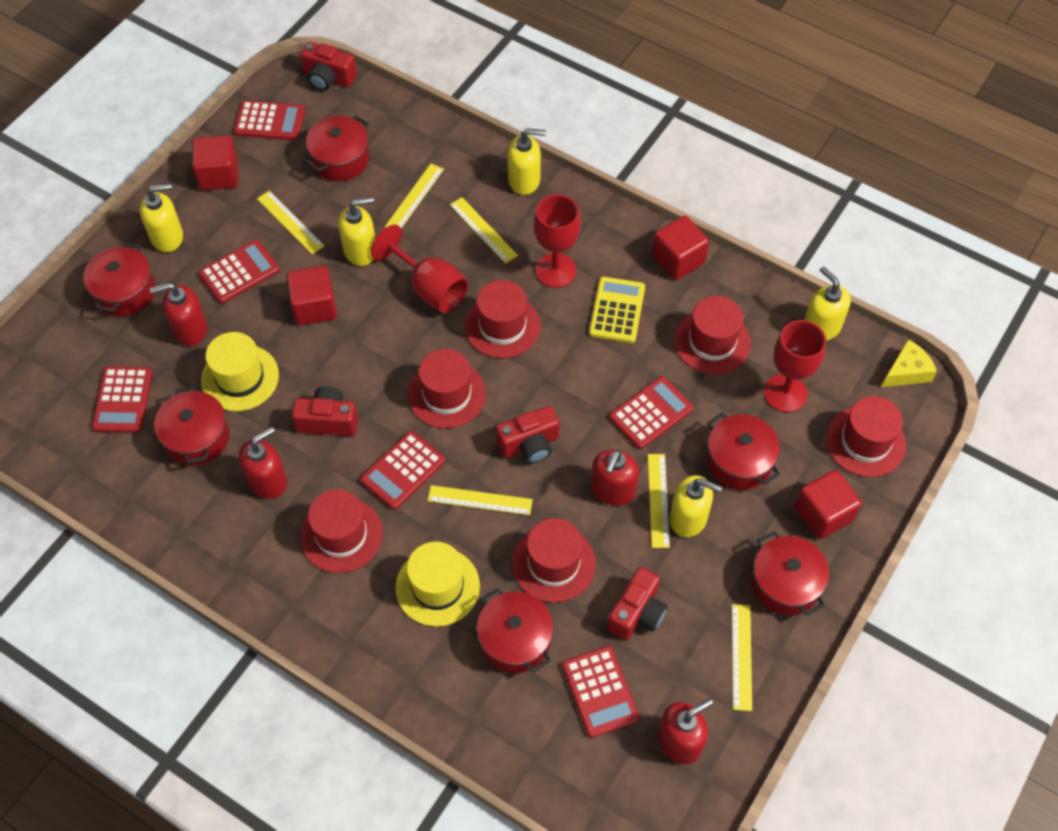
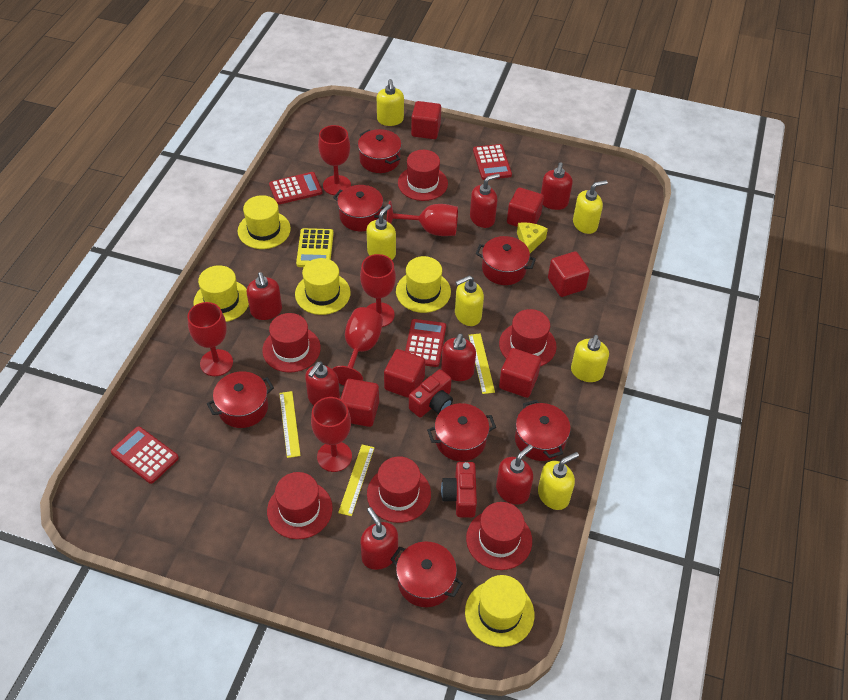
red calculator: 6 -> 4
red camera: 4 -> 2
red cube: 4 -> 6
red goblet: 3 -> 6
red pot: 6 -> 7
red soap dispenser: 4 -> 7
yellow hat: 2 -> 5
yellow ruler: 6 -> 3
yellow soap dispenser: 5 -> 6

